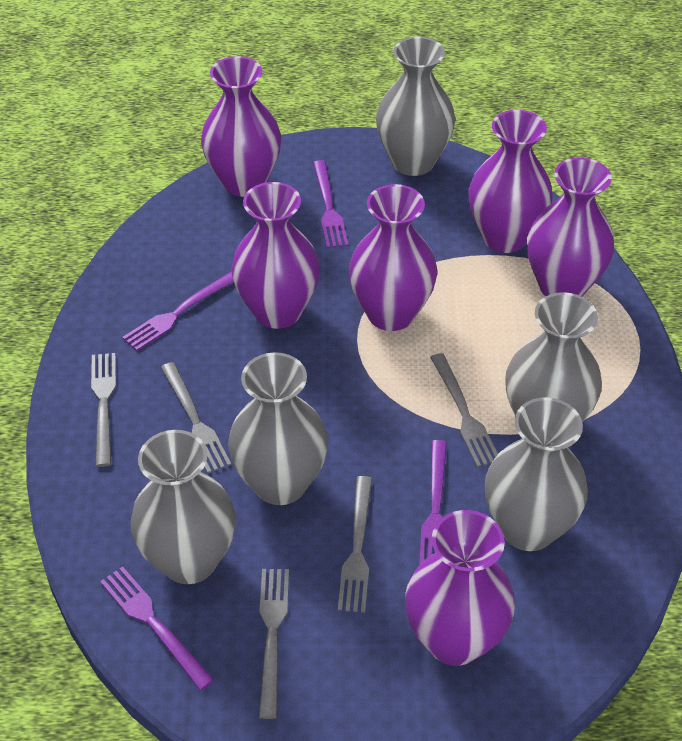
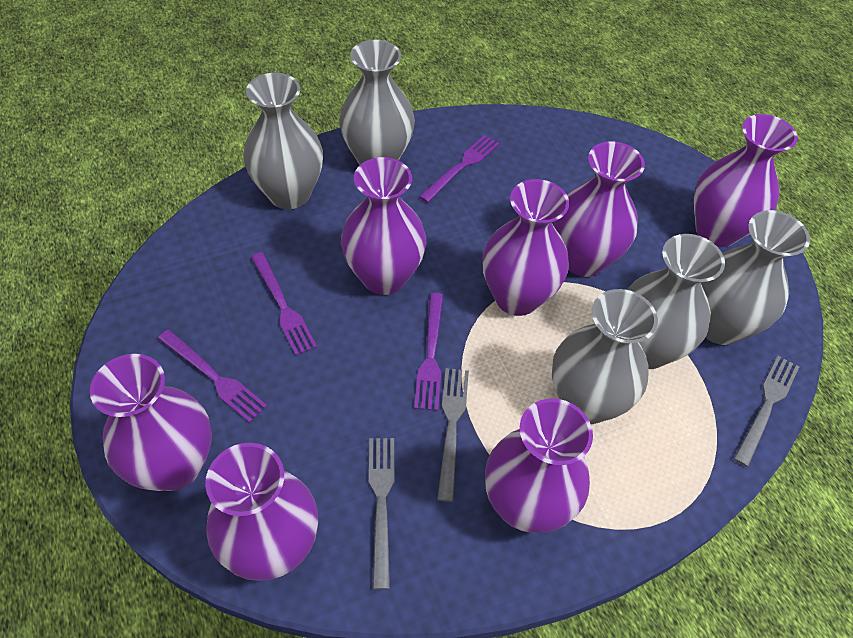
grey fork: 5 -> 3
purple vase: 6 -> 7

